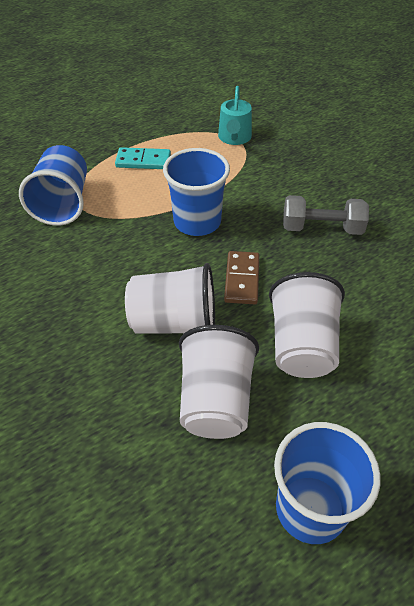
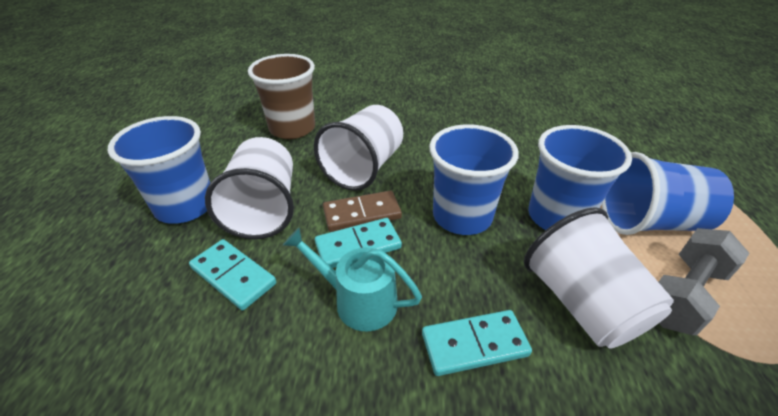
blue cup: 3 -> 4
brown cup: 0 -> 1
turquoise domino: 1 -> 3

